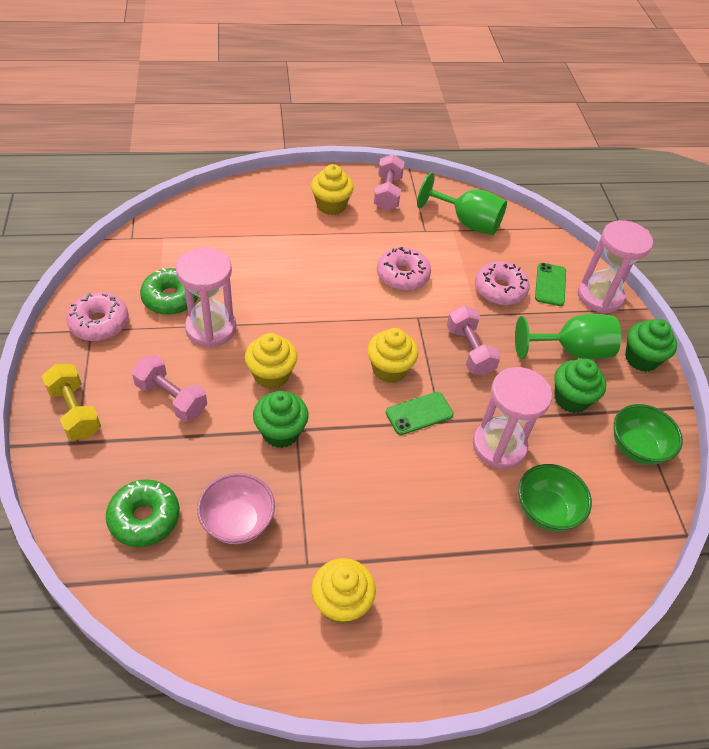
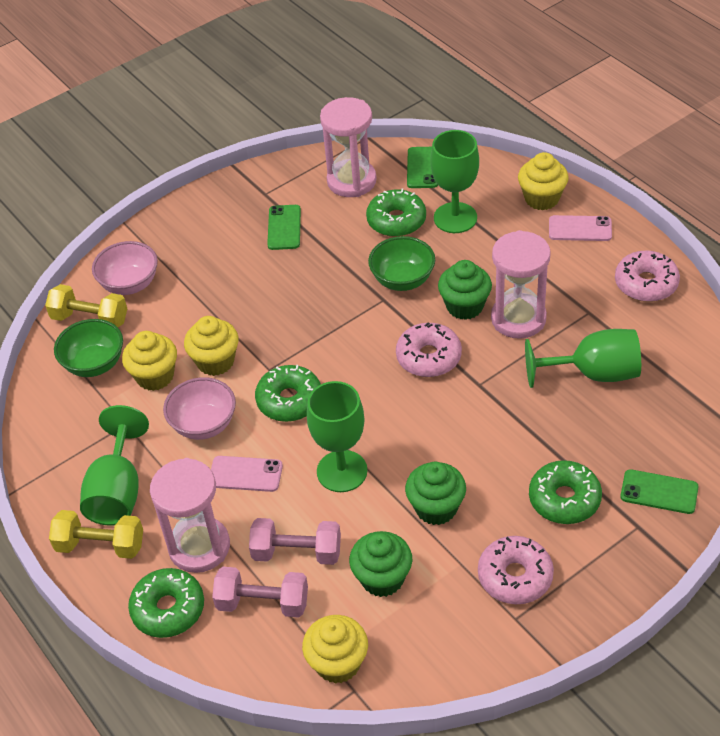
green donut: 2 -> 4
green goblet: 2 -> 4
green phone: 2 -> 3
pink bowl: 1 -> 2
pink dumbbell: 3 -> 2
pink phone: 0 -> 2
yellow dumbbell: 1 -> 2

